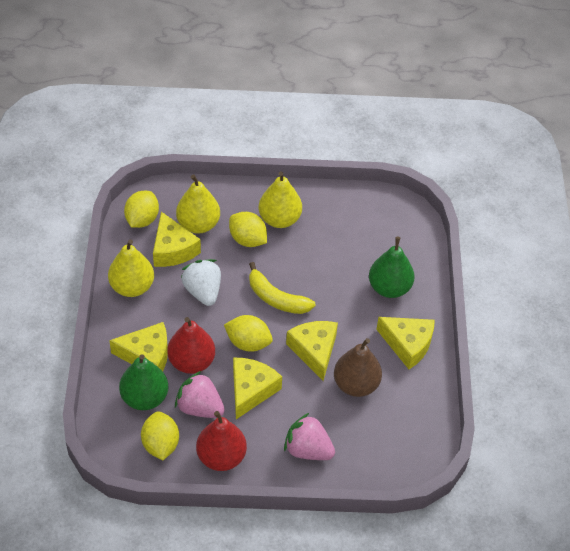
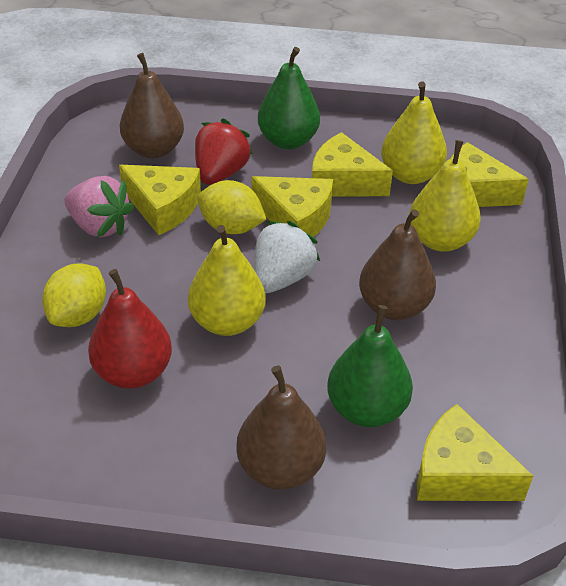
brown pear: 1 -> 3
pink strawberry: 2 -> 1
red pear: 2 -> 1
red strawberry: 0 -> 1
yellow banana: 1 -> 0
yellow lemon: 4 -> 2

